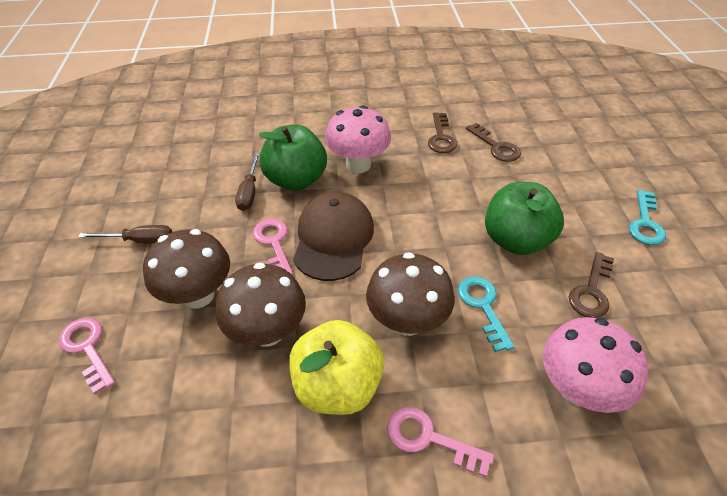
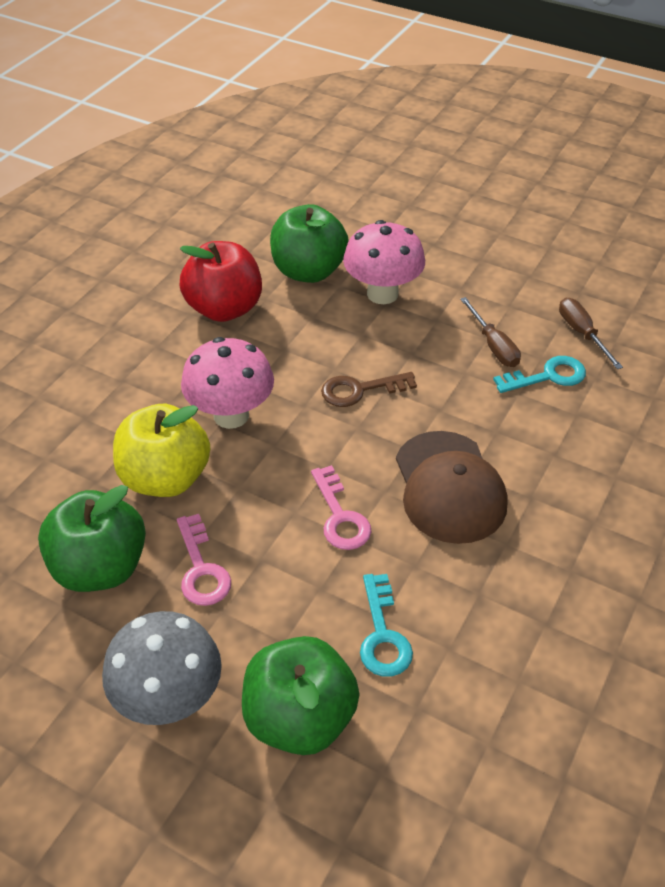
brown key: 3 -> 1
brown mushroom: 3 -> 0
green apple: 2 -> 3
grey mushroom: 0 -> 1
pink key: 3 -> 2
red apple: 0 -> 1

